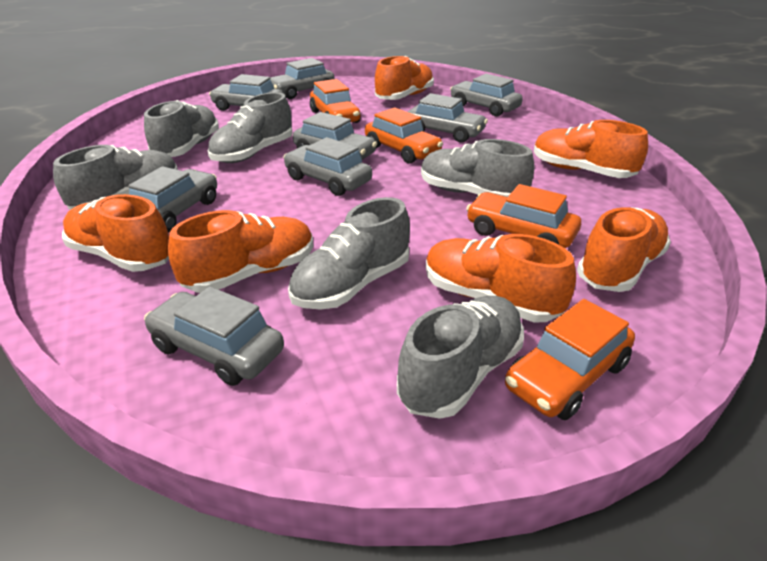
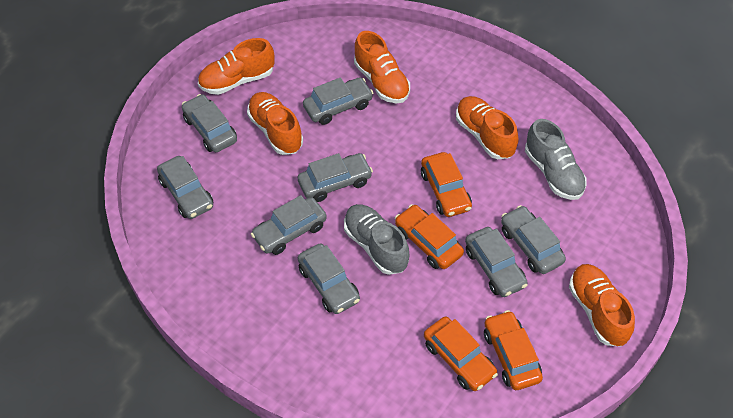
grey shoe: 6 -> 2
orange shoe: 6 -> 5

